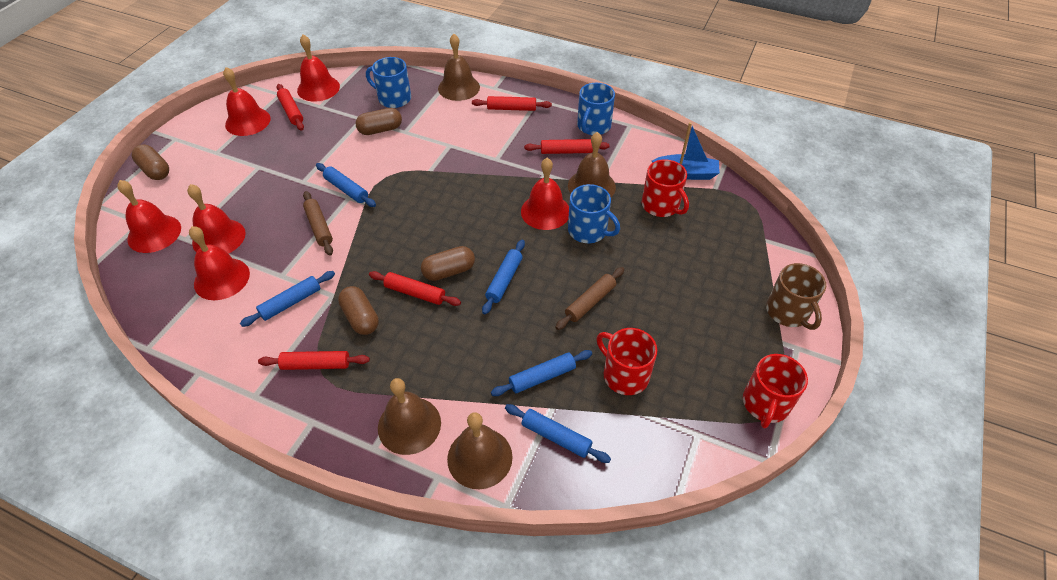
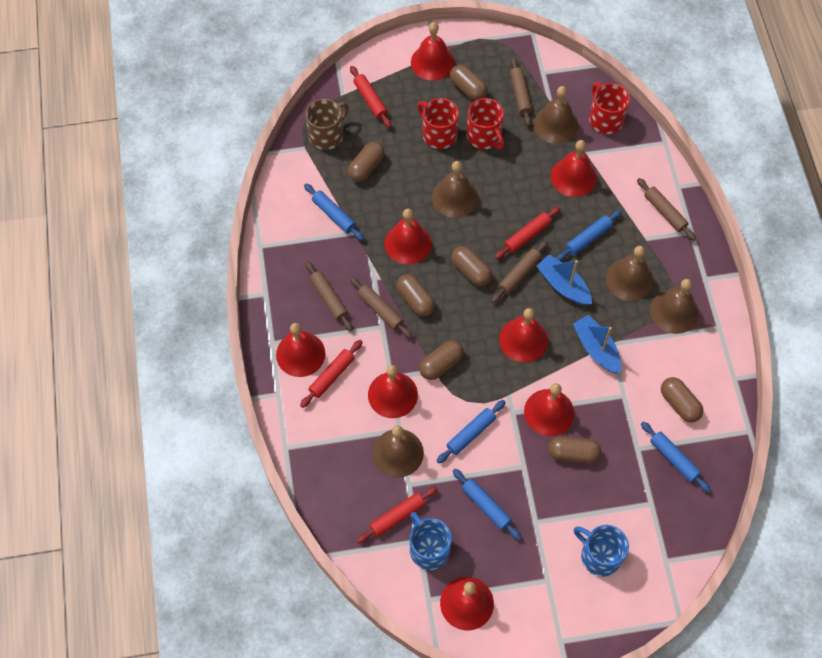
blue boat: 1 -> 2
blue mug: 3 -> 2
brown bell: 4 -> 5
brown capsule: 4 -> 7
brown rolling pin: 2 -> 5
red bell: 6 -> 8
red rolling pin: 5 -> 4

